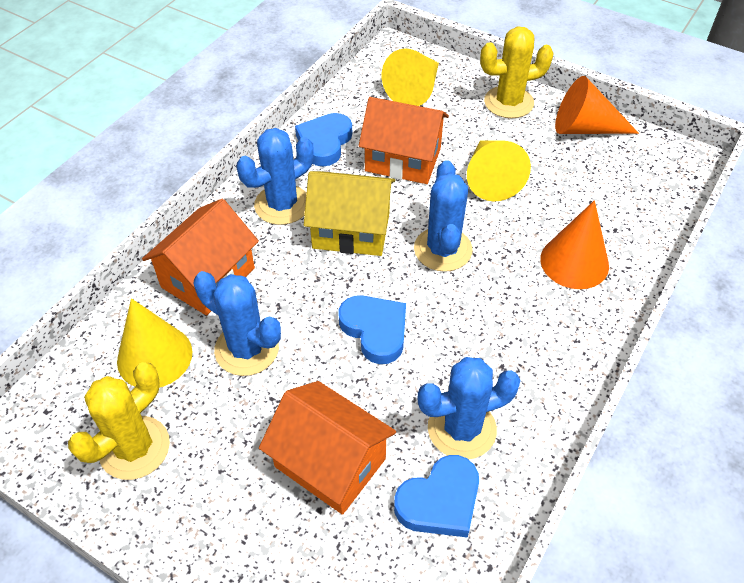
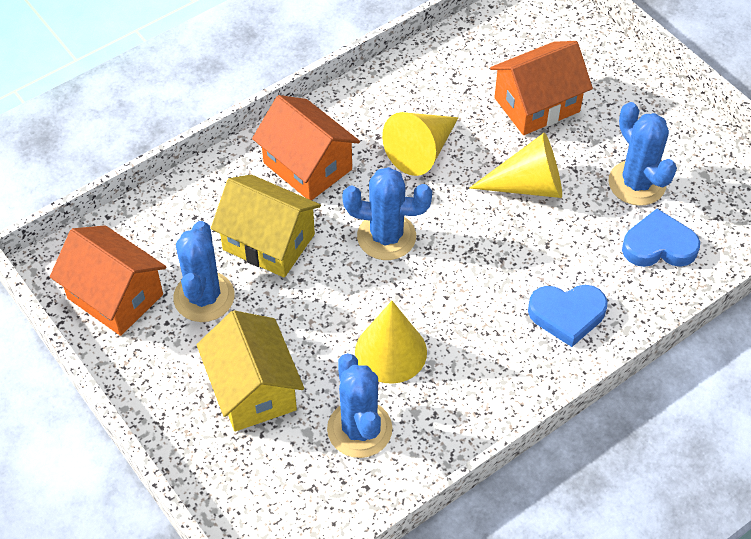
blue heart: 3 -> 2
orange cone: 2 -> 0
yellow cactus: 2 -> 0
yellow house: 1 -> 2

